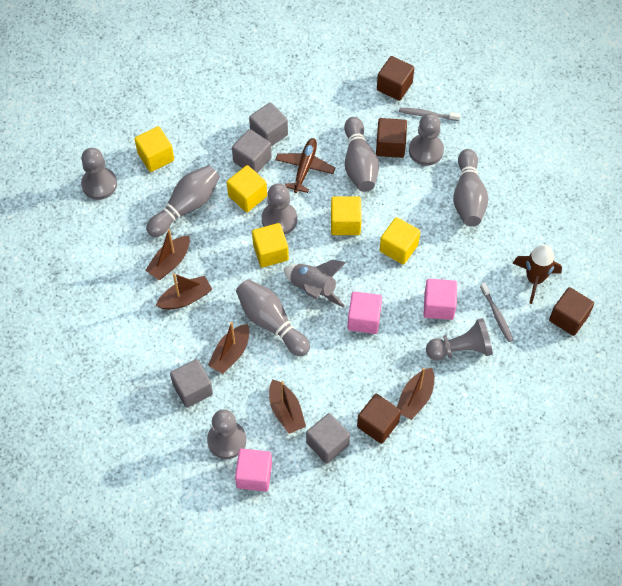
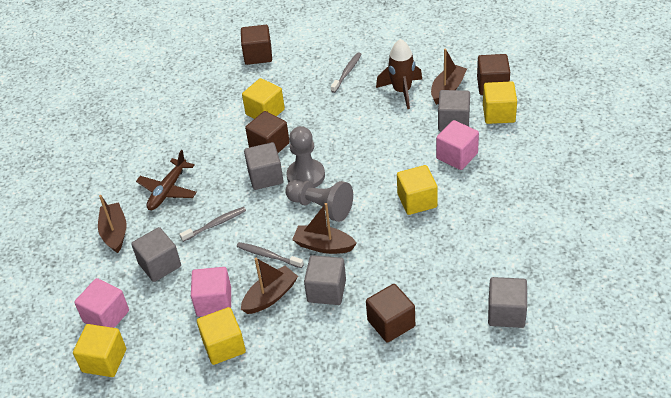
brown boat: 5 -> 4
grey bowling pin: 4 -> 0
grey cube: 4 -> 5
grey pawn: 5 -> 2
grey rocket: 1 -> 0
grey toothbrush: 2 -> 3

